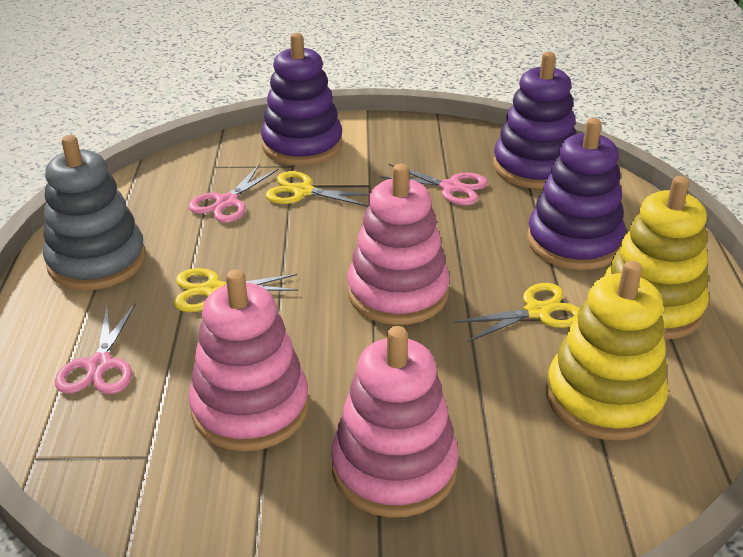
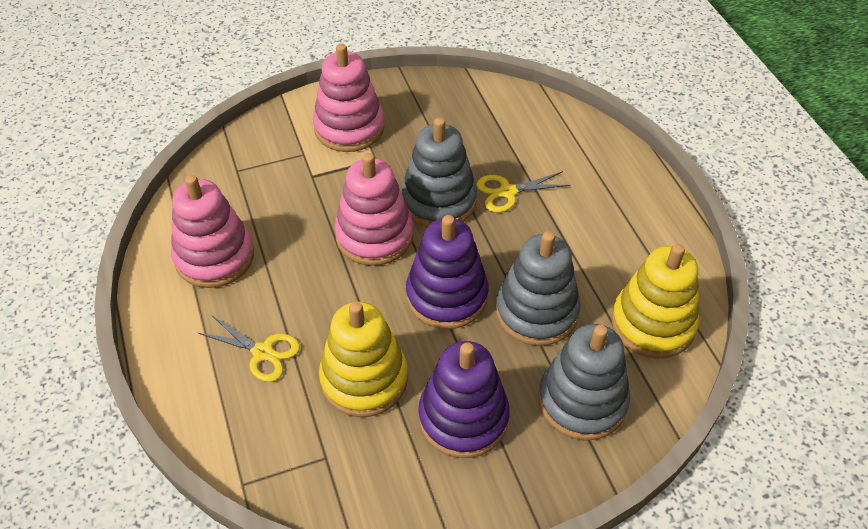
grey stacking toy: 1 -> 3
pink scissors: 3 -> 0
purple stacking toy: 3 -> 2
yellow scissors: 3 -> 2

